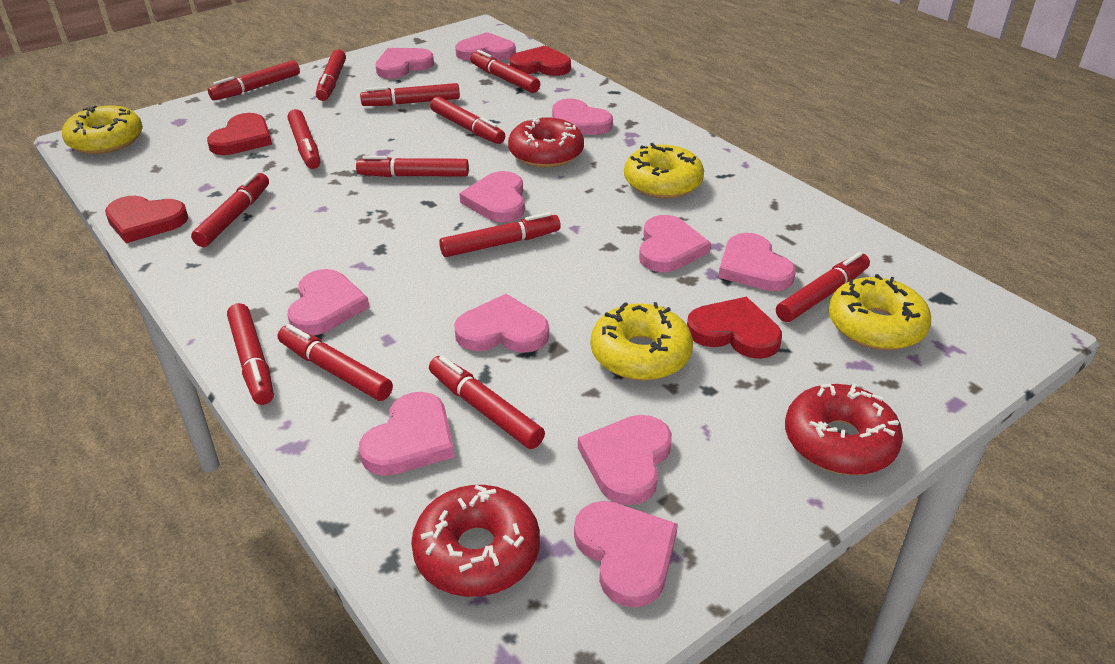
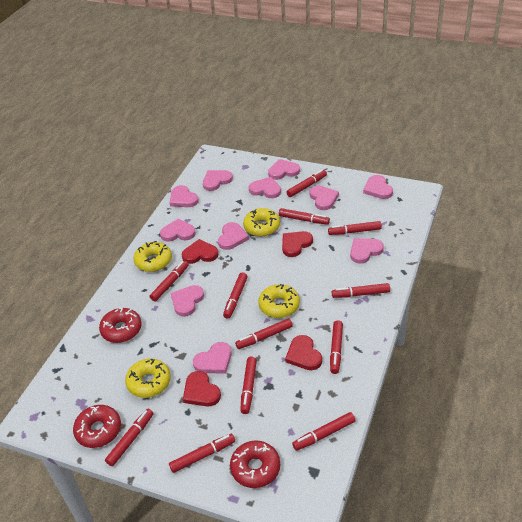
red marker: 13 -> 12

